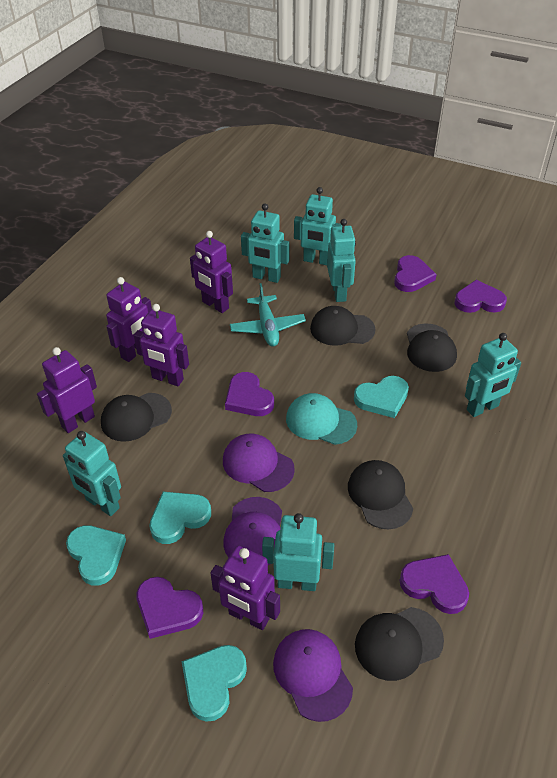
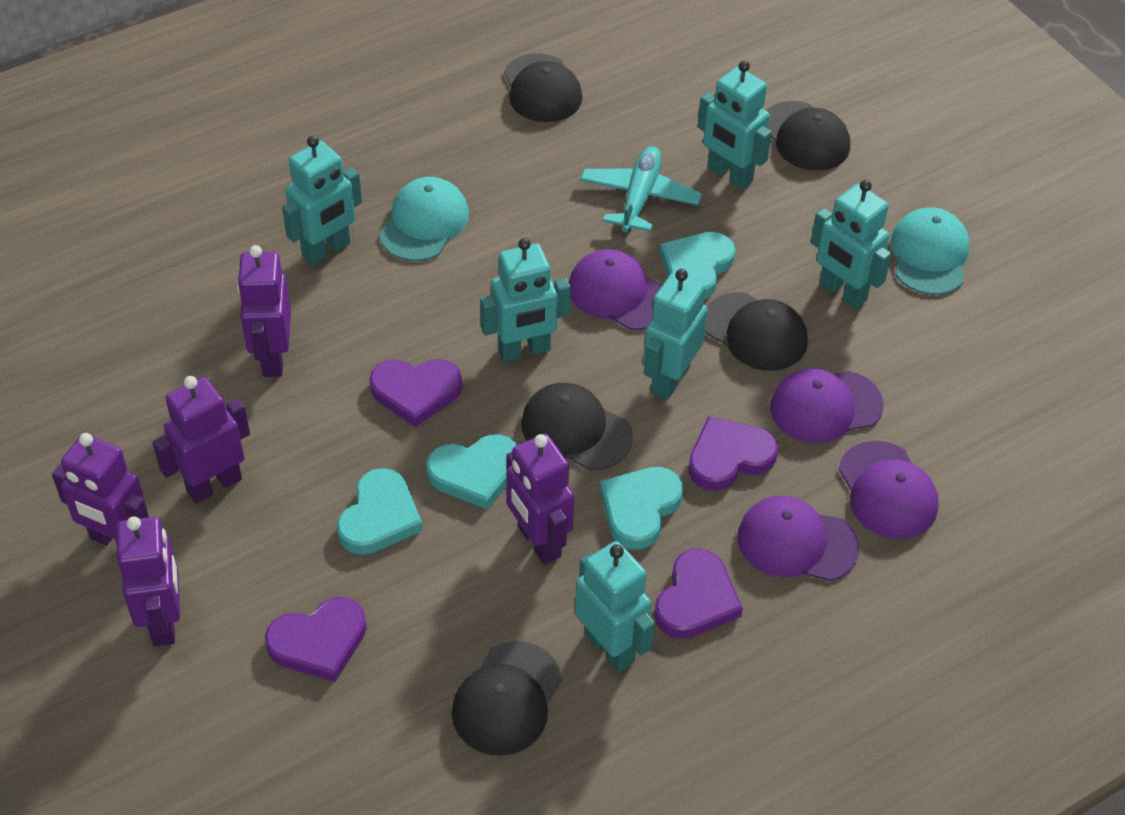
purple cap: 3 -> 4
purple heart: 5 -> 4
turquoise cap: 1 -> 2

